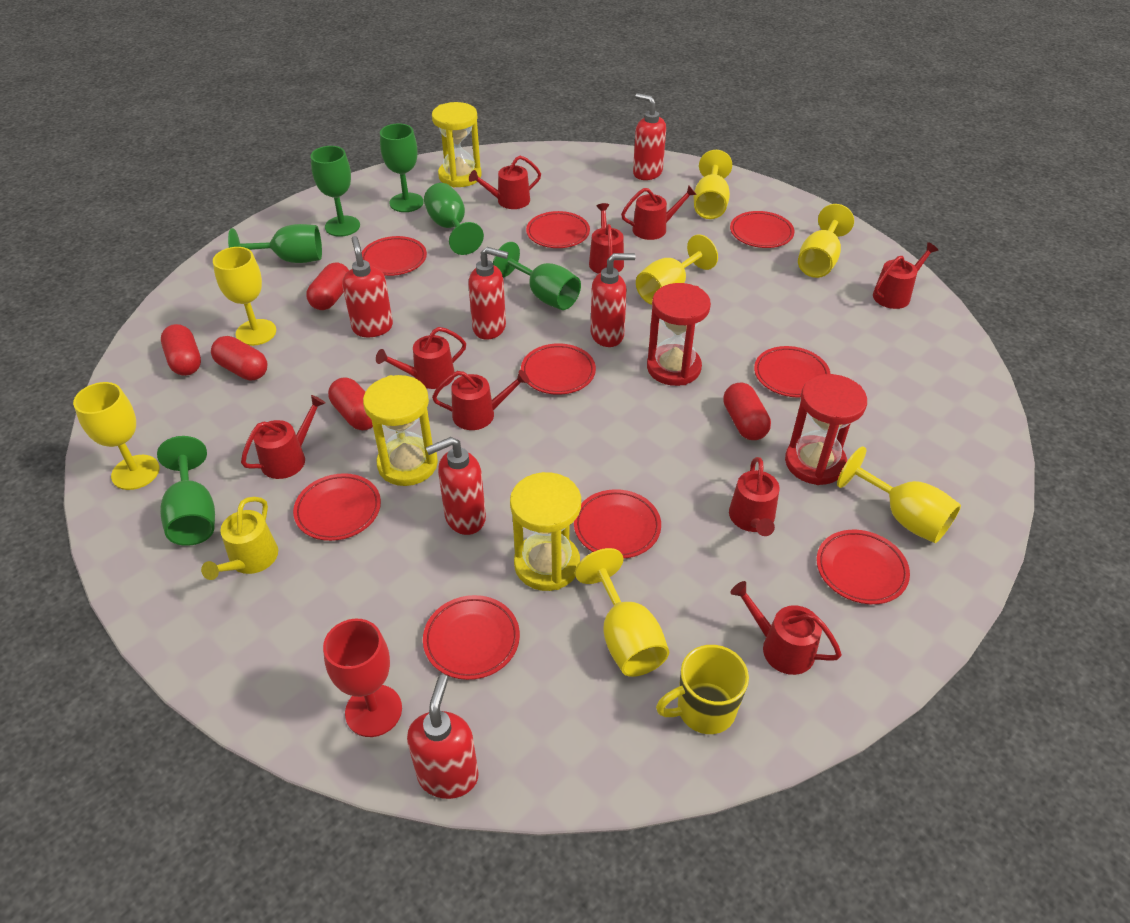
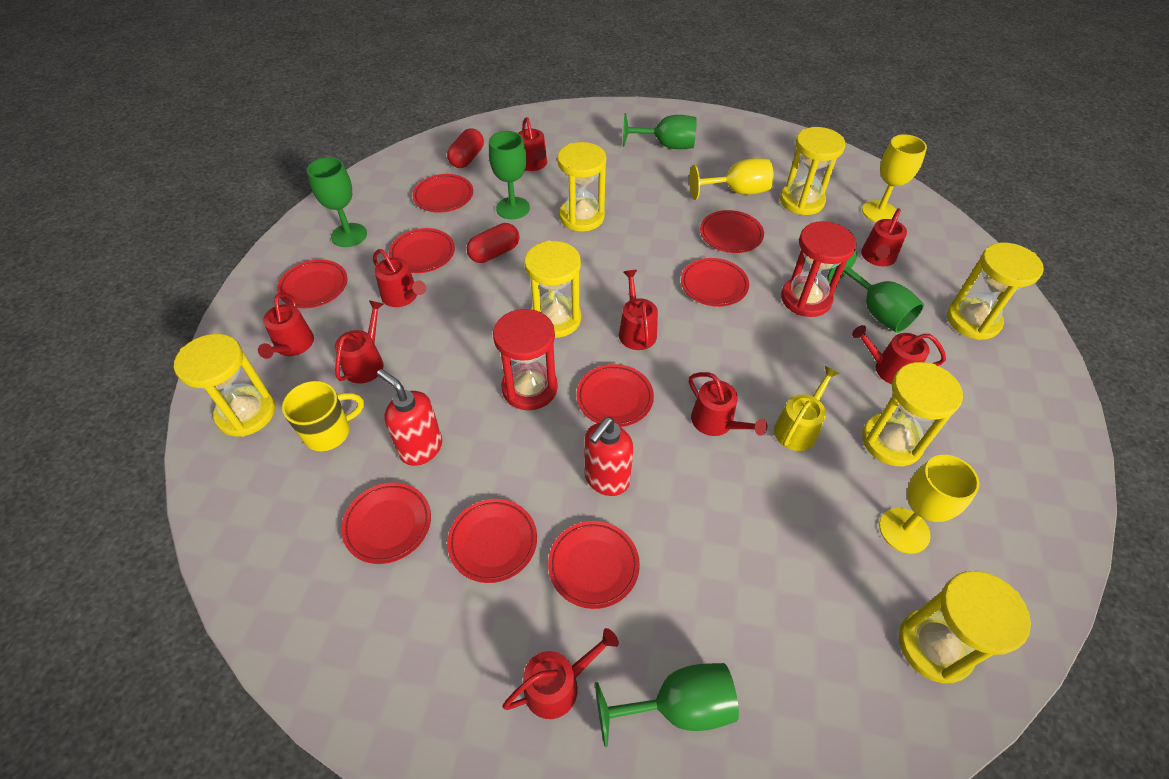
green goblet: 6 -> 5
red capsule: 5 -> 2
red goblet: 1 -> 0
red soap dispenser: 6 -> 2
yellow goblet: 7 -> 3
yellow hourglass: 3 -> 7

